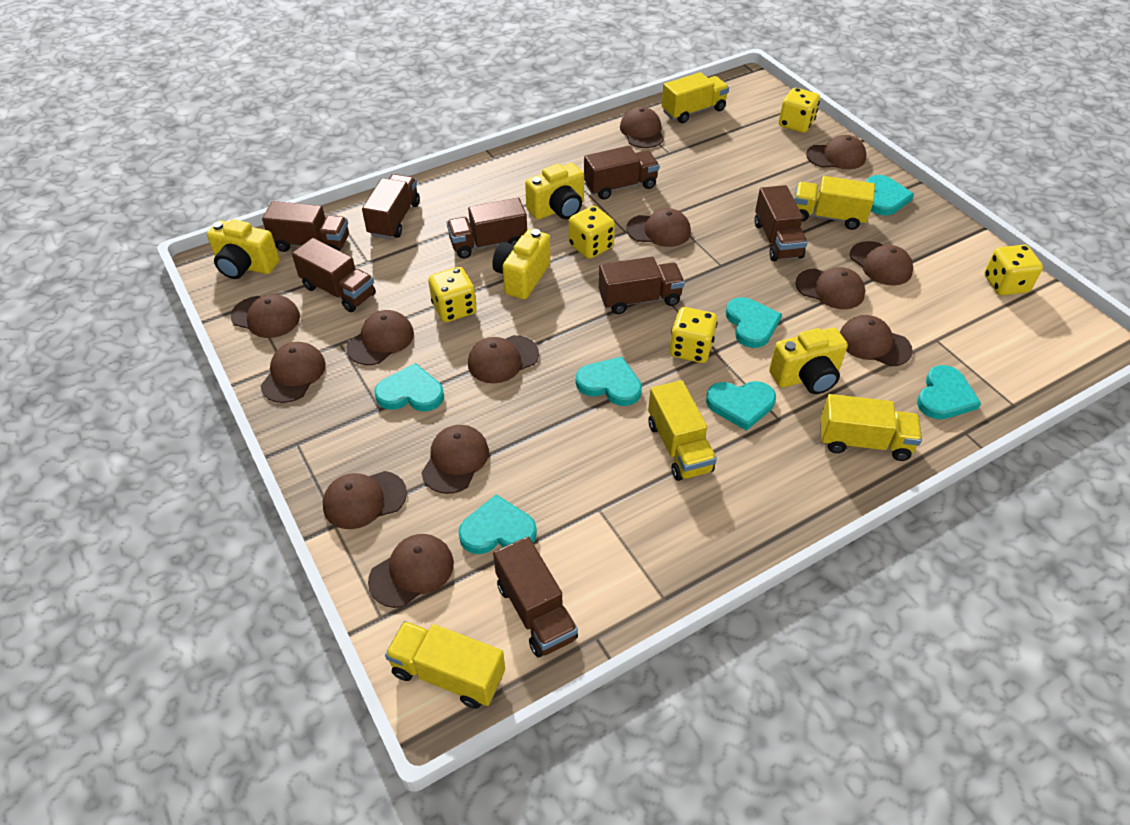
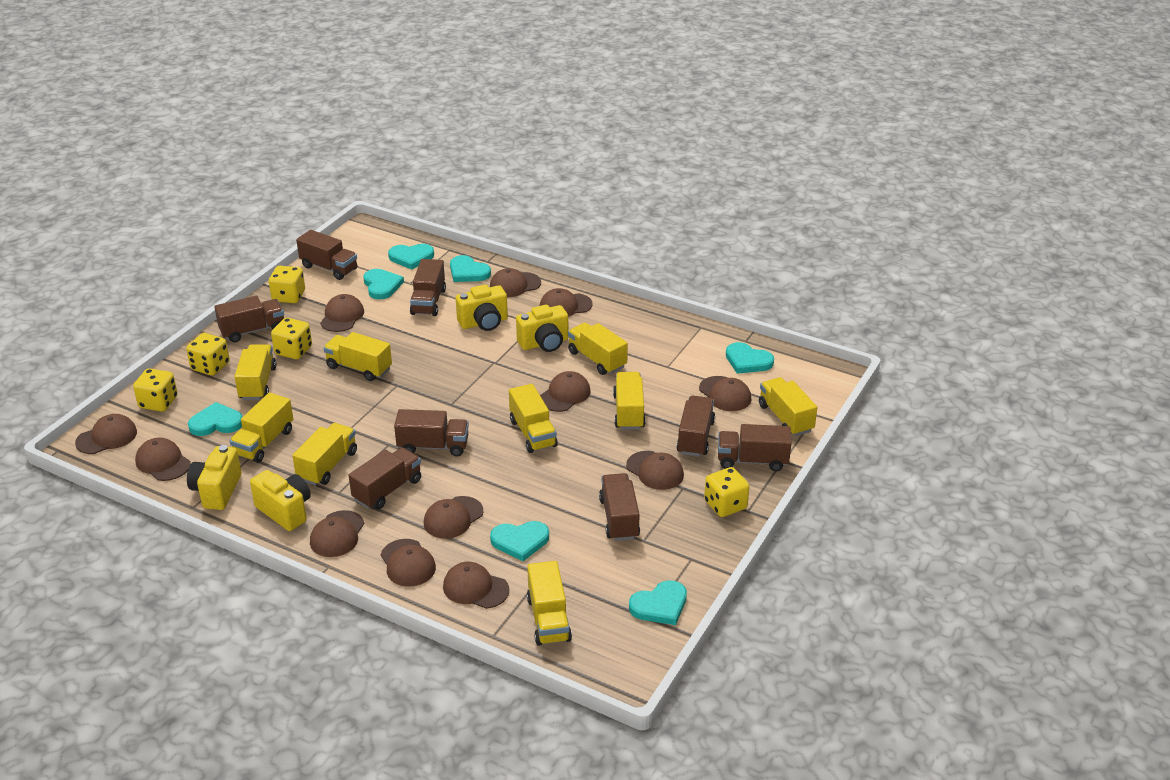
brown cap: 13 -> 12
yellow truck: 5 -> 9

